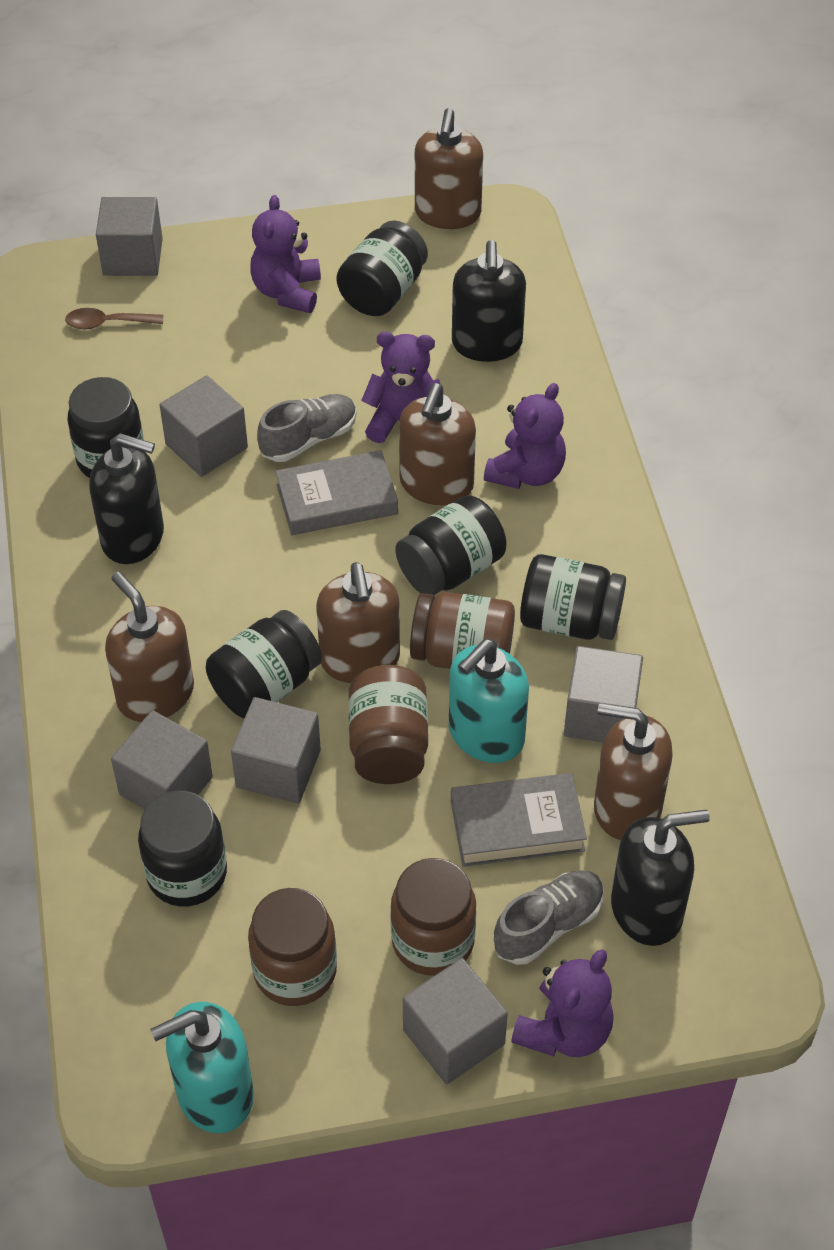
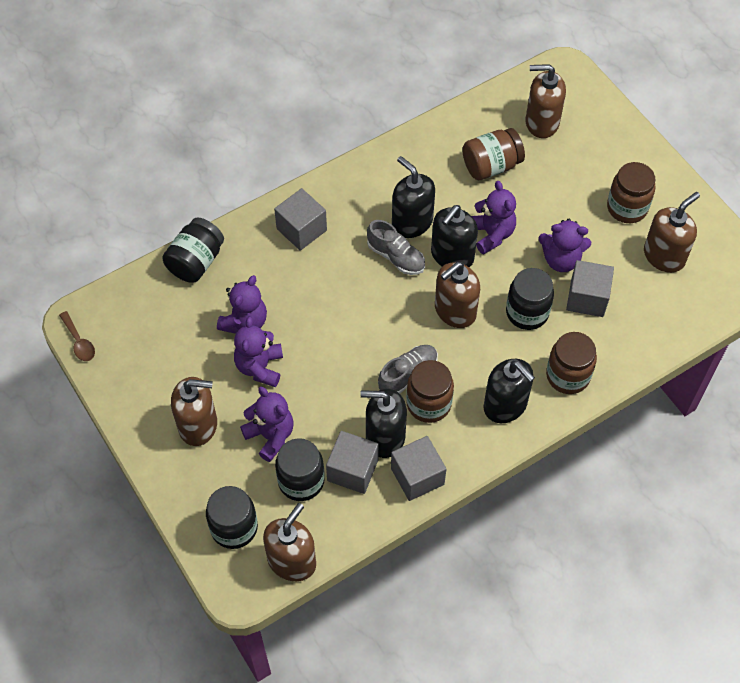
black jar: 6 -> 4
black soap dispenser: 3 -> 4
grey book: 2 -> 0
grey cube: 6 -> 4
purple teddy bear: 4 -> 5
turquoise soap dispenser: 2 -> 0

